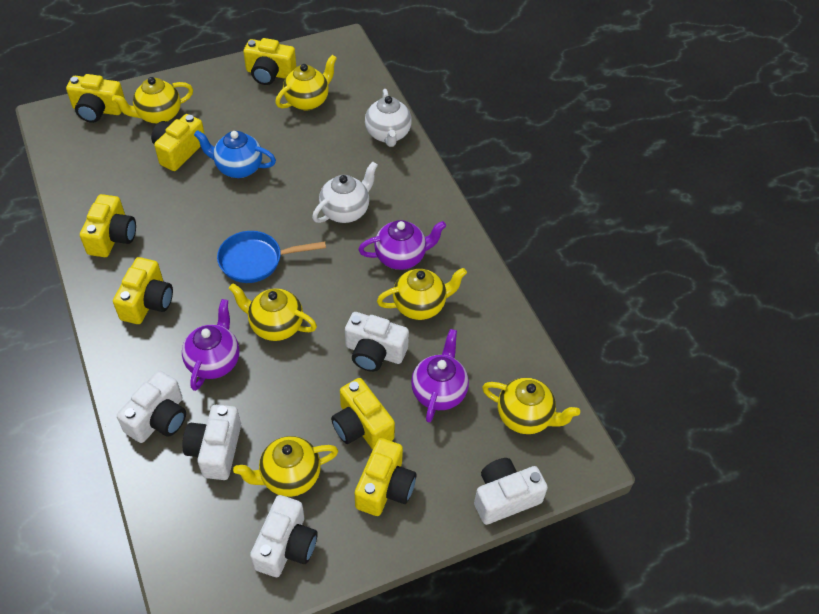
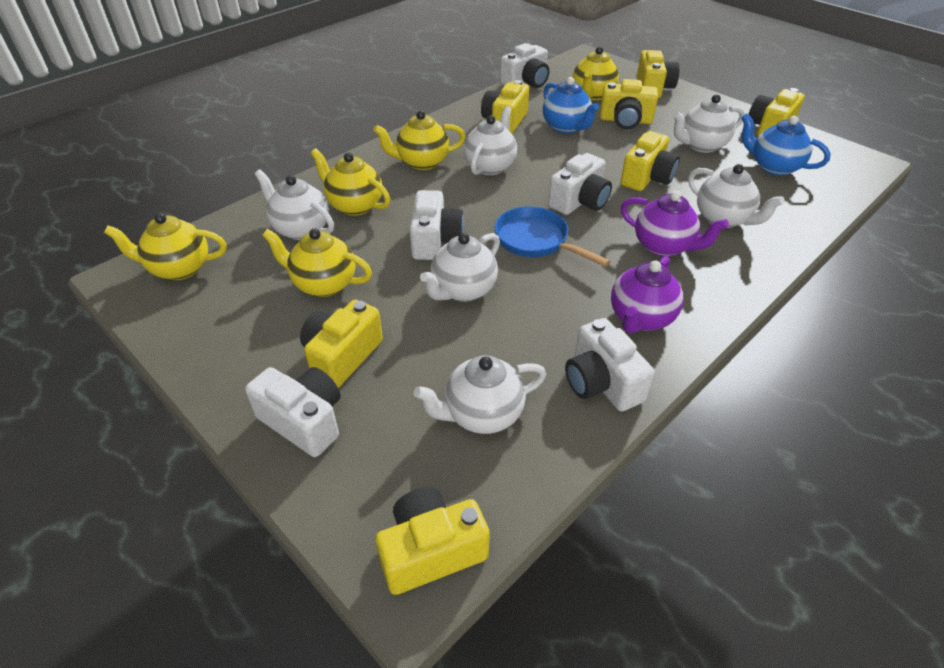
blue teapot: 1 -> 2
purple teapot: 3 -> 2
white teapot: 2 -> 6
yellow teapot: 6 -> 5

